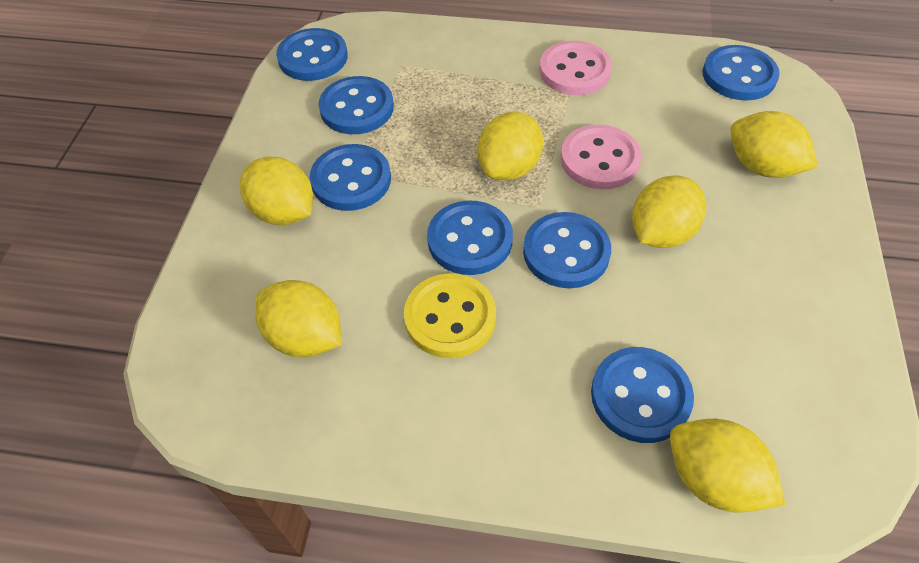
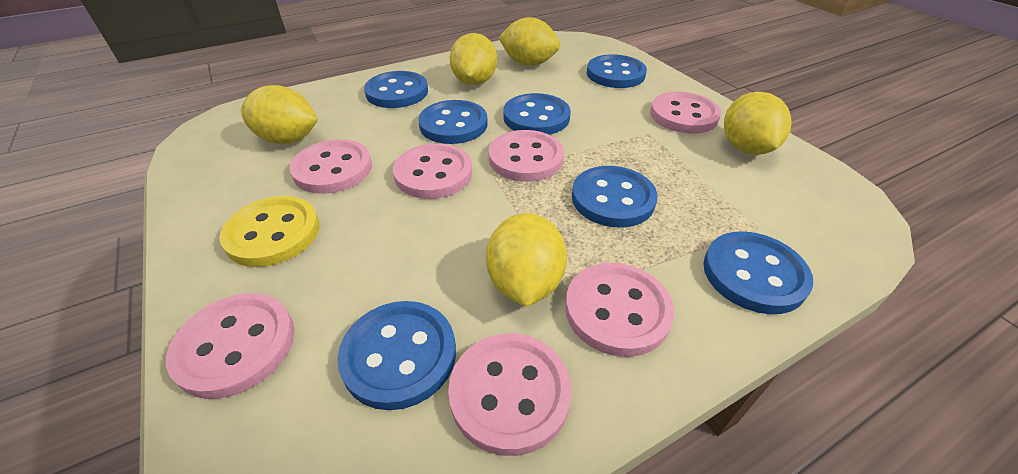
pink button: 2 -> 7
yellow lemon: 6 -> 5

